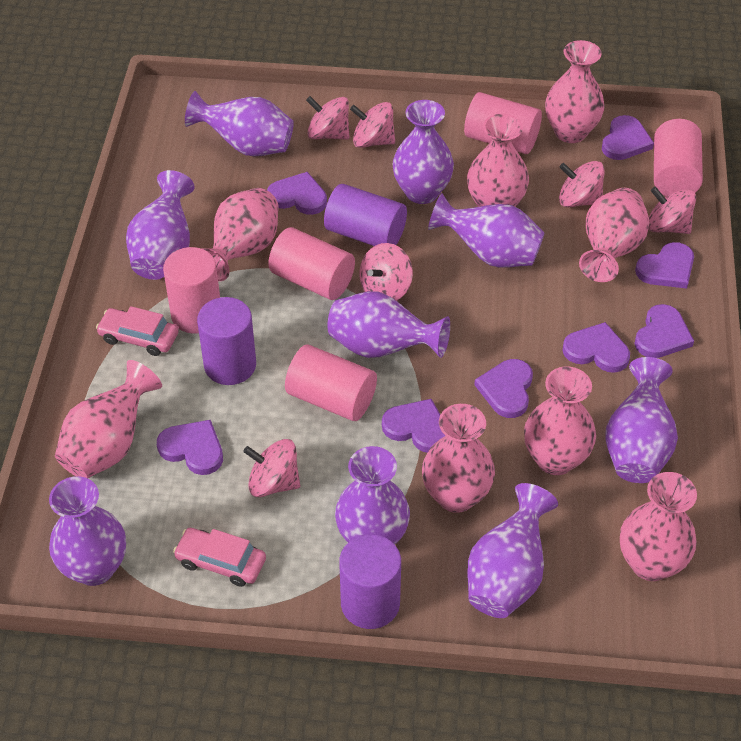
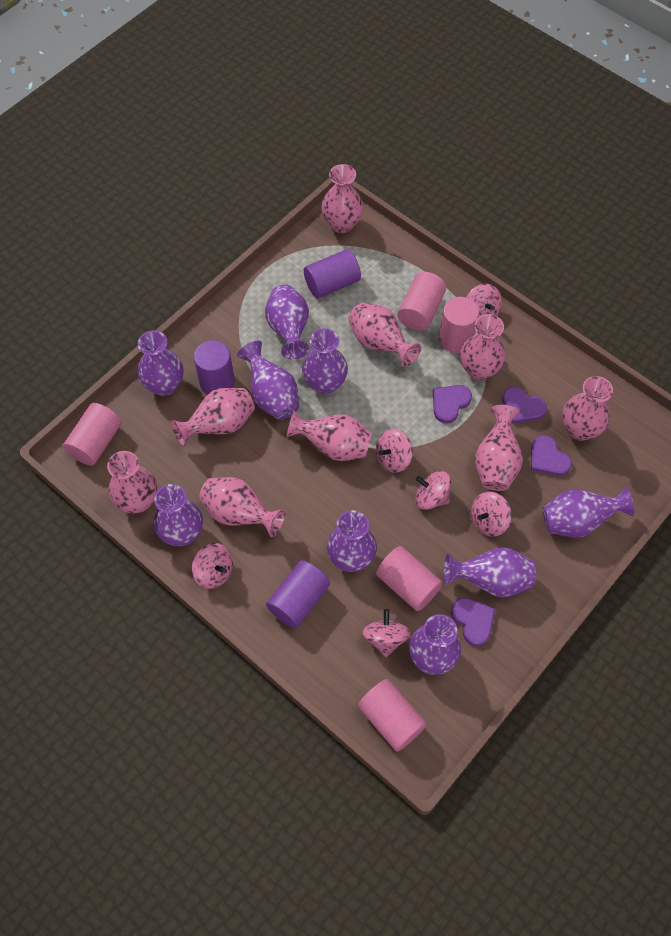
pink car: 2 -> 0
pink vase: 8 -> 9
purple heart: 8 -> 4

